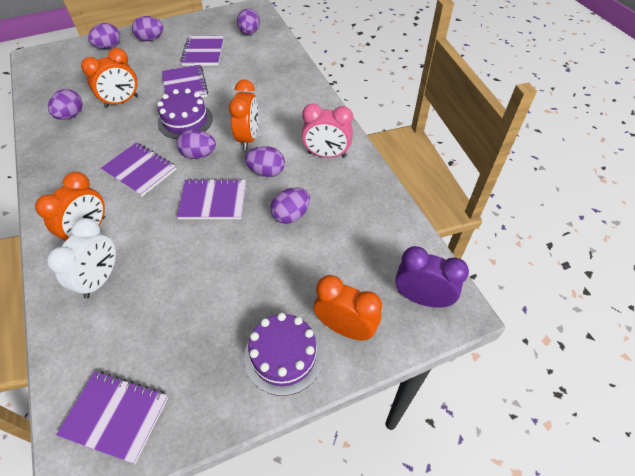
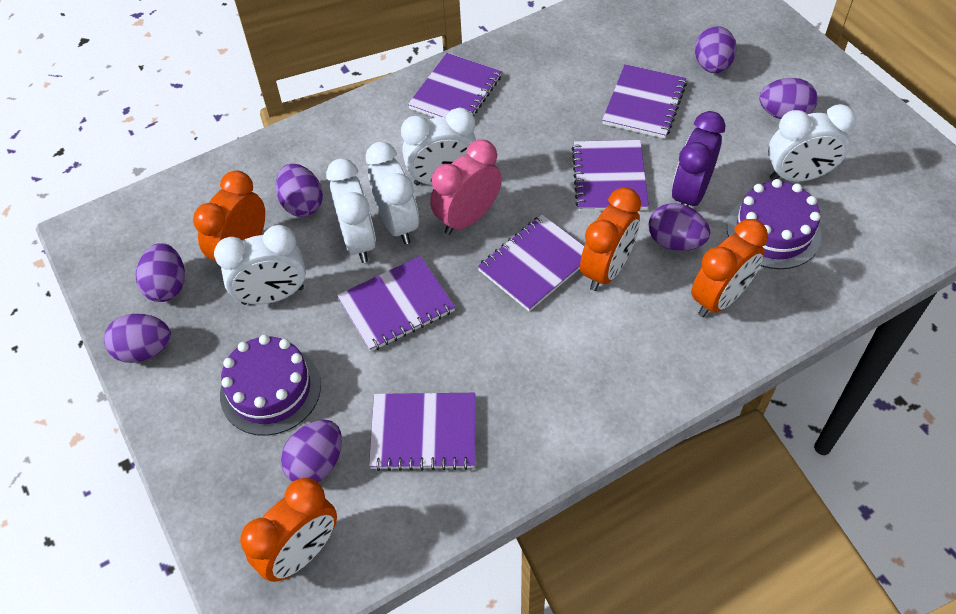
purple notebook: 5 -> 6
white clock: 1 -> 5

